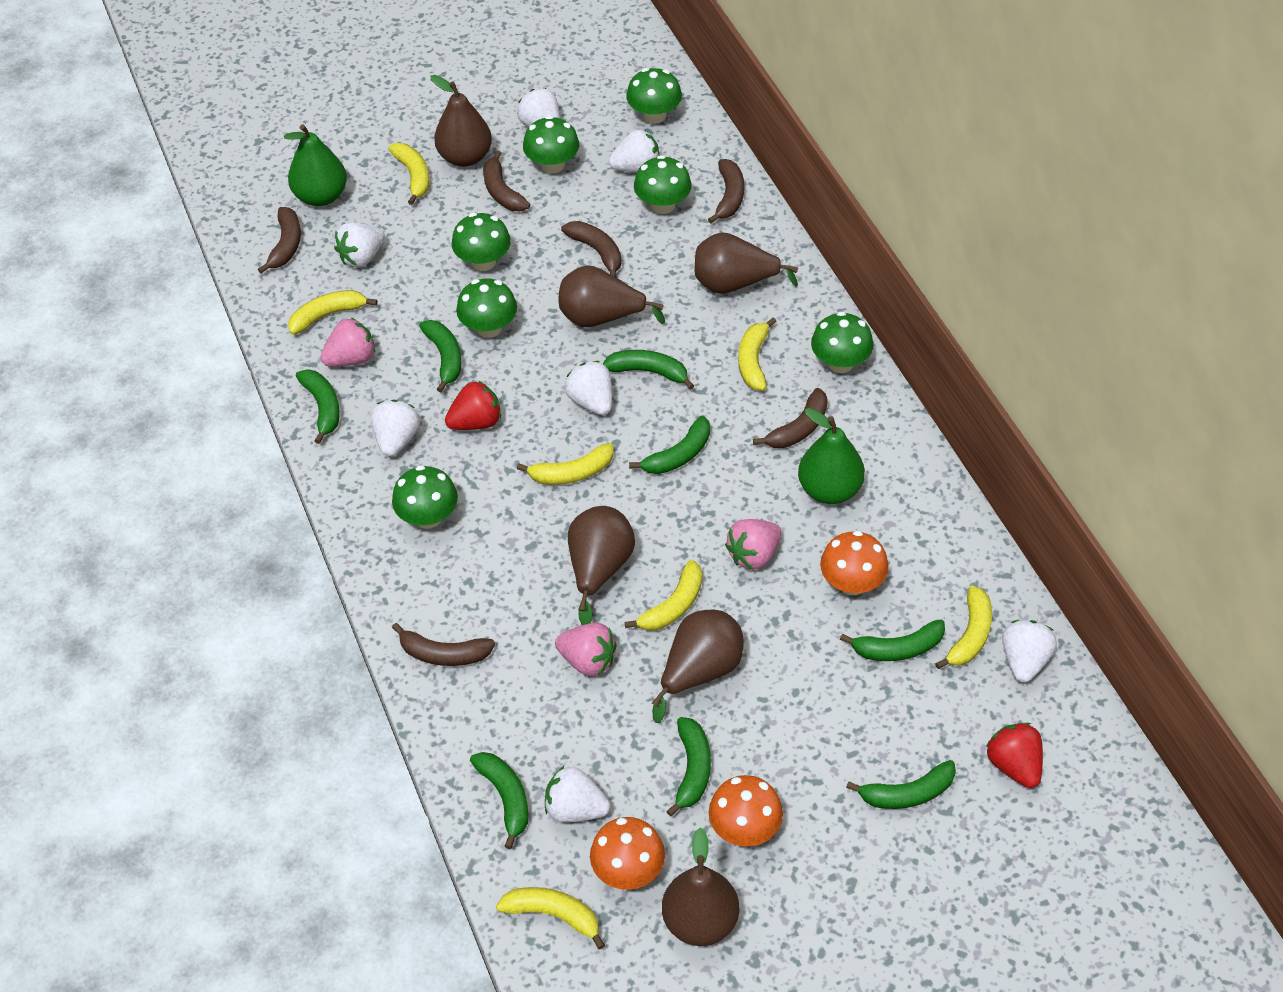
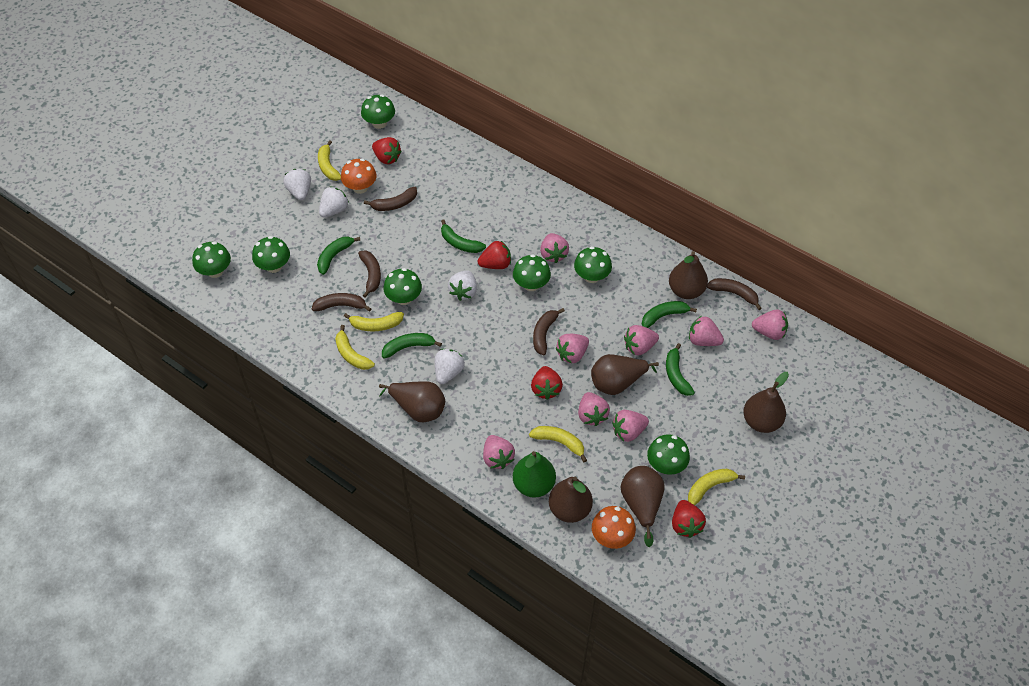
brown banana: 6 -> 5
green banana: 8 -> 5
green pear: 2 -> 1
orange mushroom: 3 -> 2
pink strawberry: 3 -> 8
red strawberry: 2 -> 4
white strawberry: 7 -> 4
yellow banana: 7 -> 5

